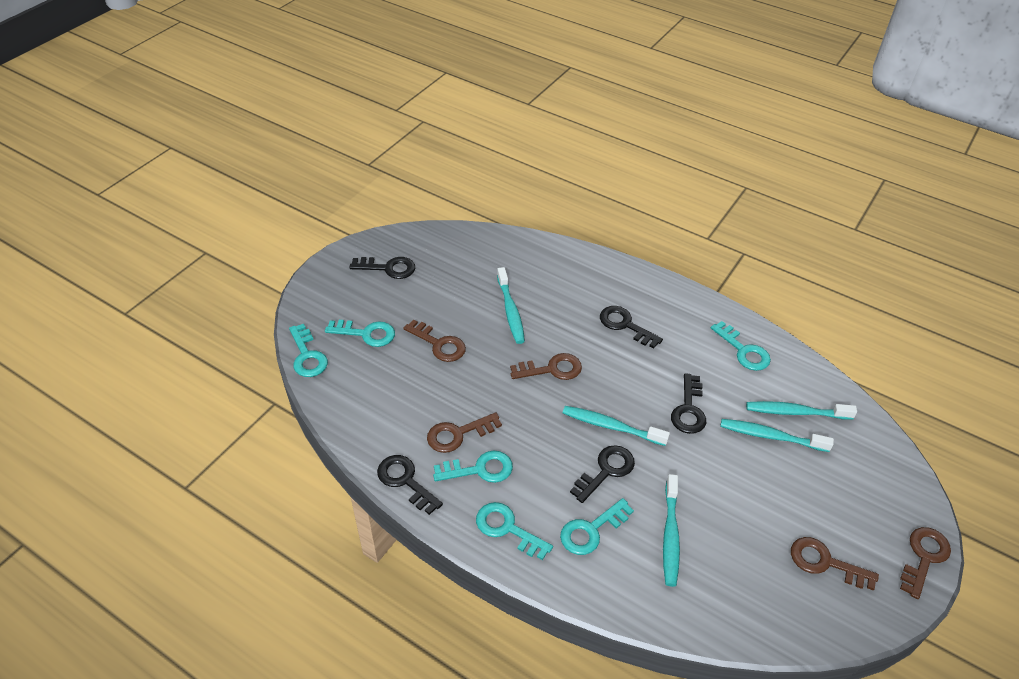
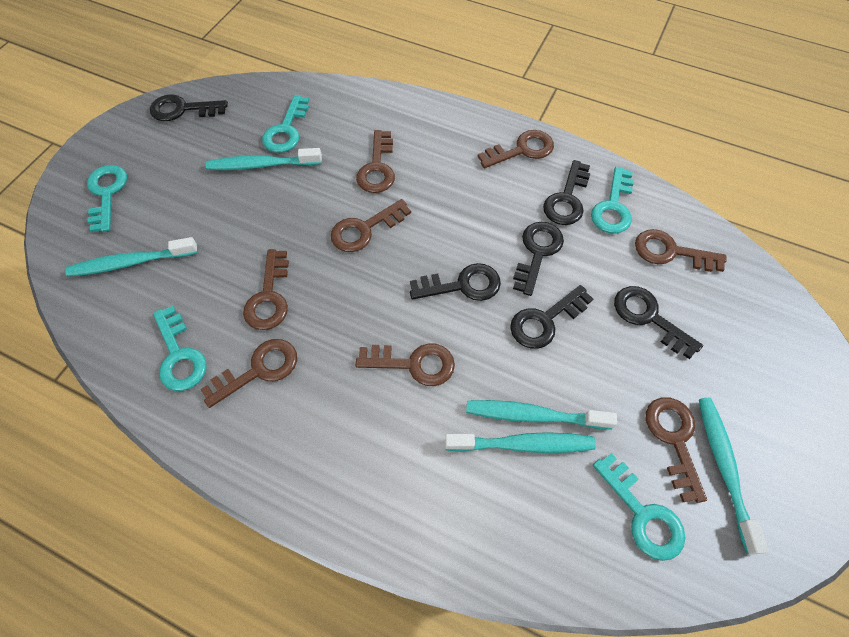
black key: 5 -> 6
brown key: 5 -> 8
turquoise key: 6 -> 5

